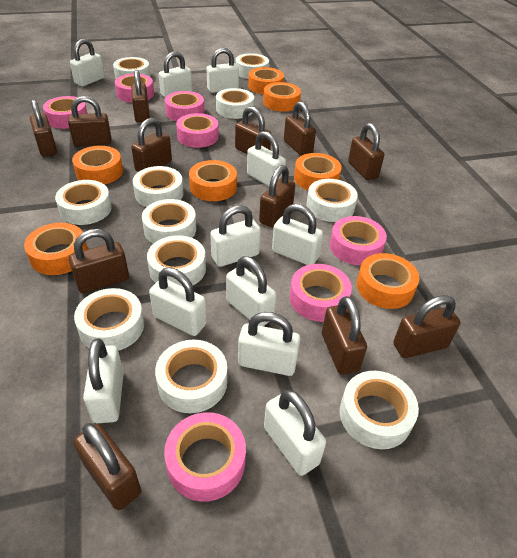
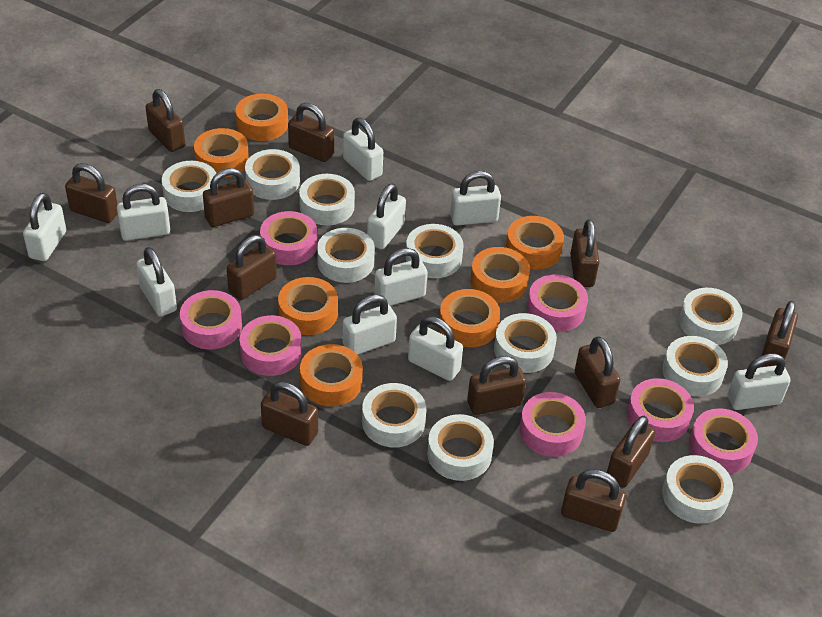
white padlock: 11 -> 10

